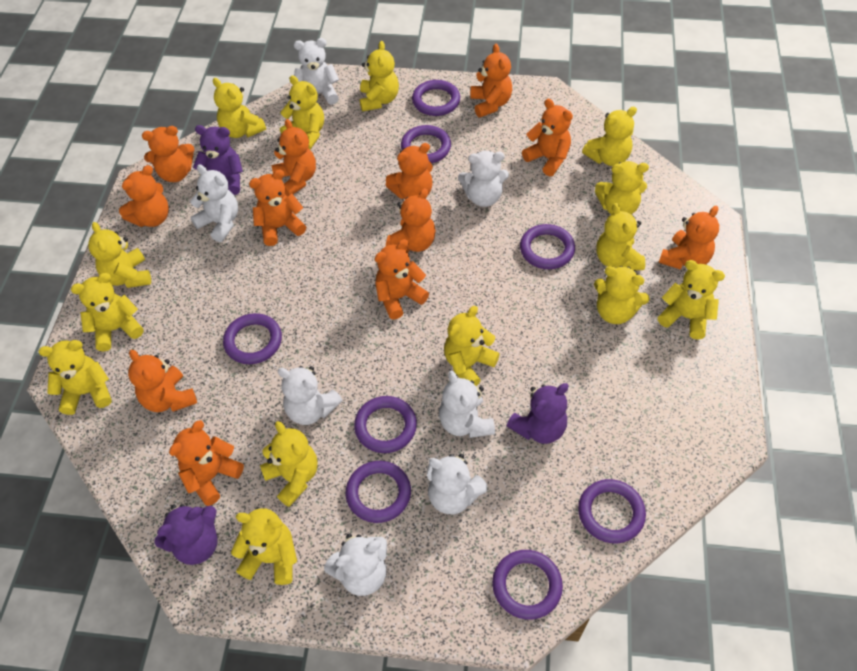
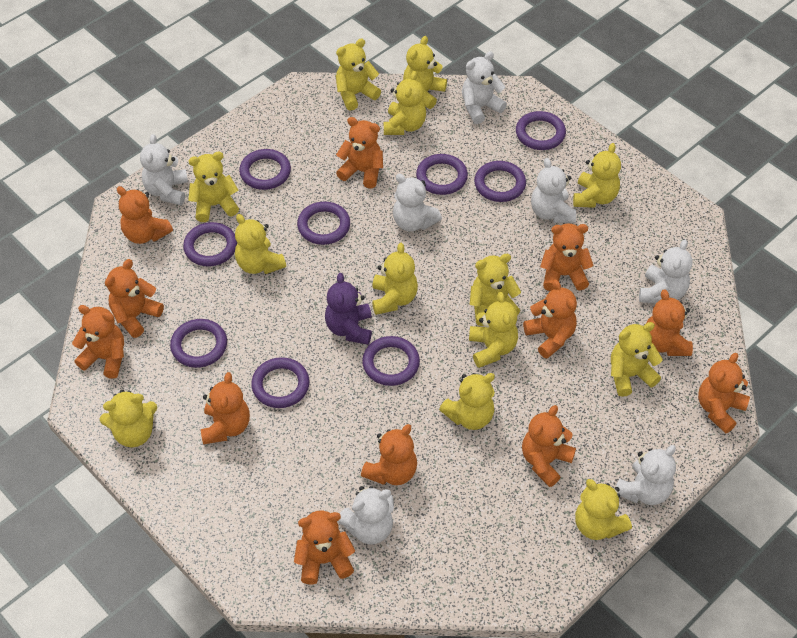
purple ring: 8 -> 9
purple teddy bear: 3 -> 1
yellow teddy bear: 14 -> 13

